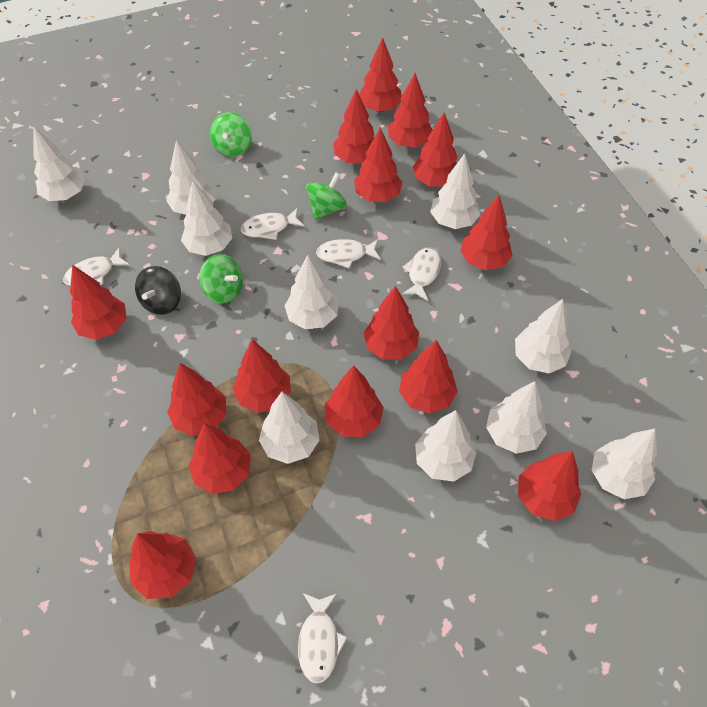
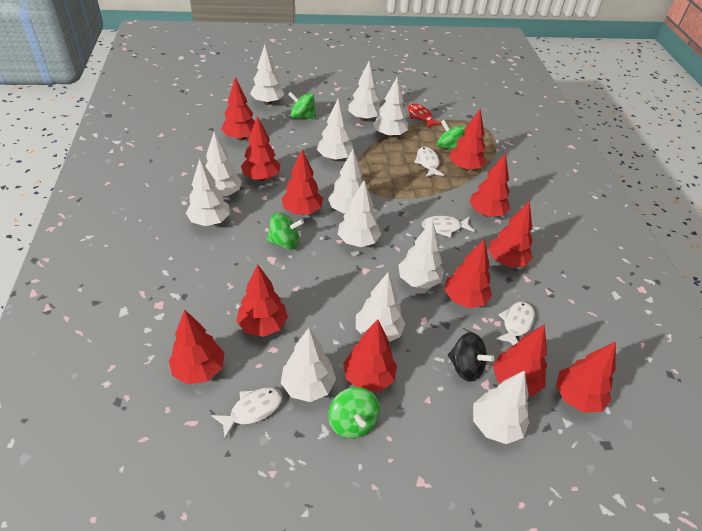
green spinning top: 3 -> 4
red fish: 0 -> 1
red tree: 15 -> 12
white fish: 5 -> 4
white tree: 10 -> 12

